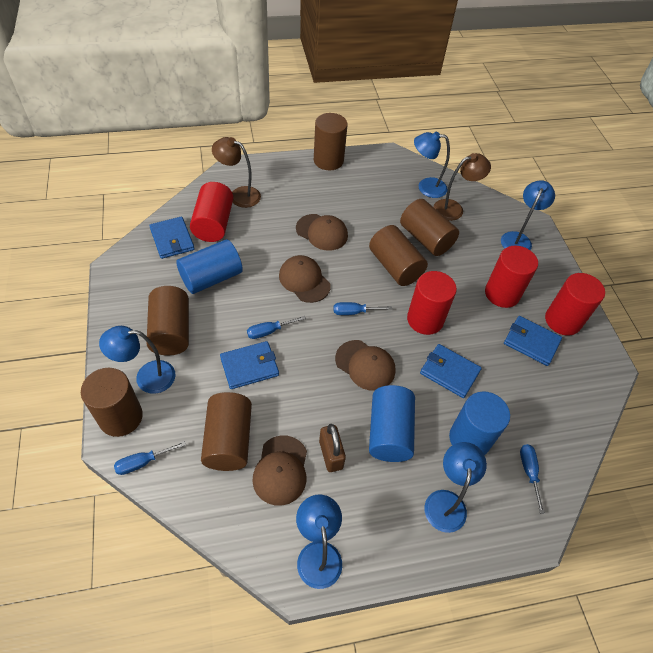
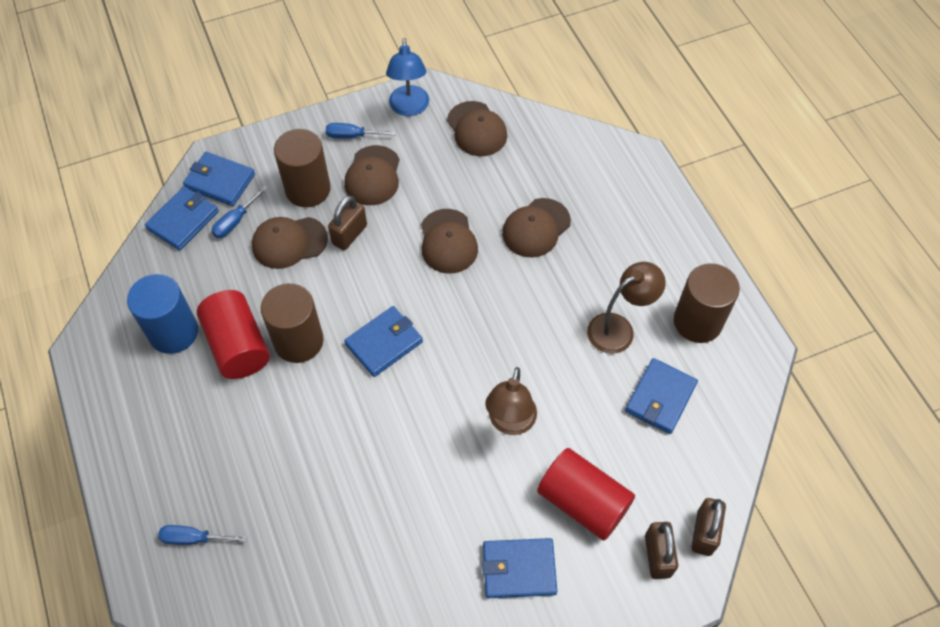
blue cylinder: 3 -> 1
blue lamp: 5 -> 1
blue screwdriver: 4 -> 3
blue wallet: 4 -> 5
brown cap: 4 -> 5
brown cylinder: 6 -> 3
brown padlock: 1 -> 3
red cylinder: 4 -> 2

